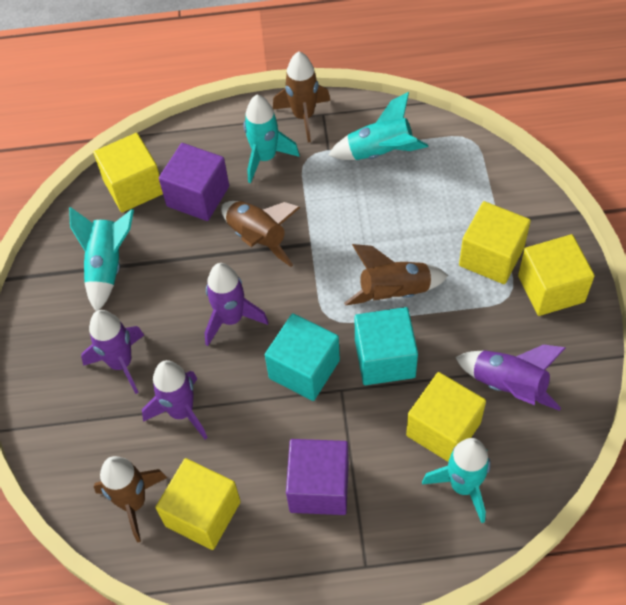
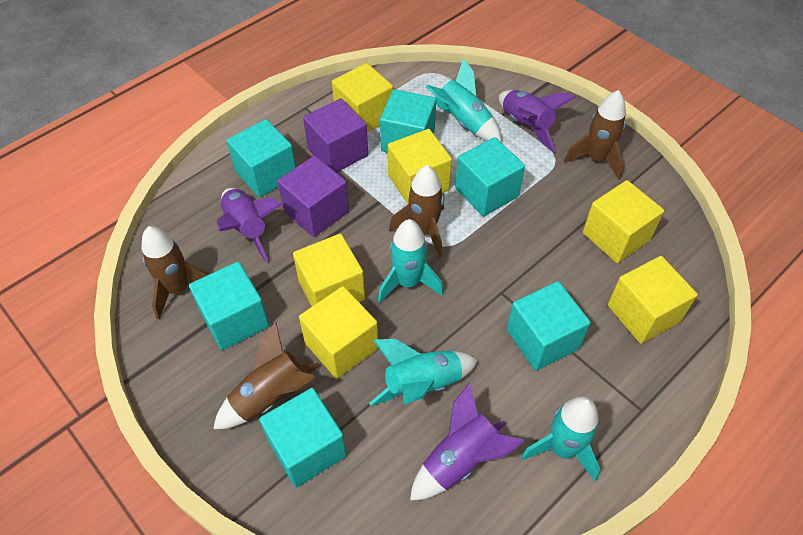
purple rocket: 4 -> 3
turquoise cube: 2 -> 6
yellow cube: 5 -> 6

